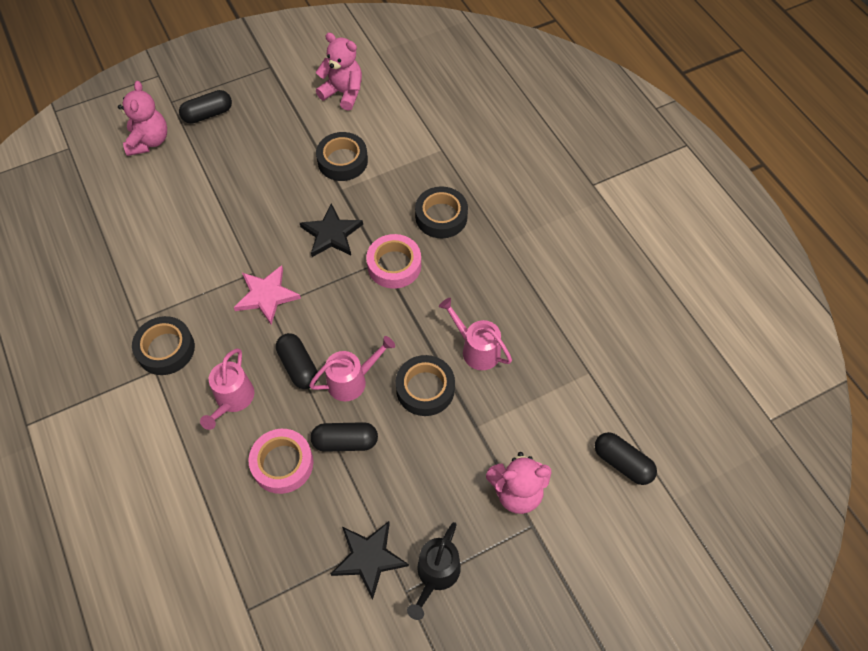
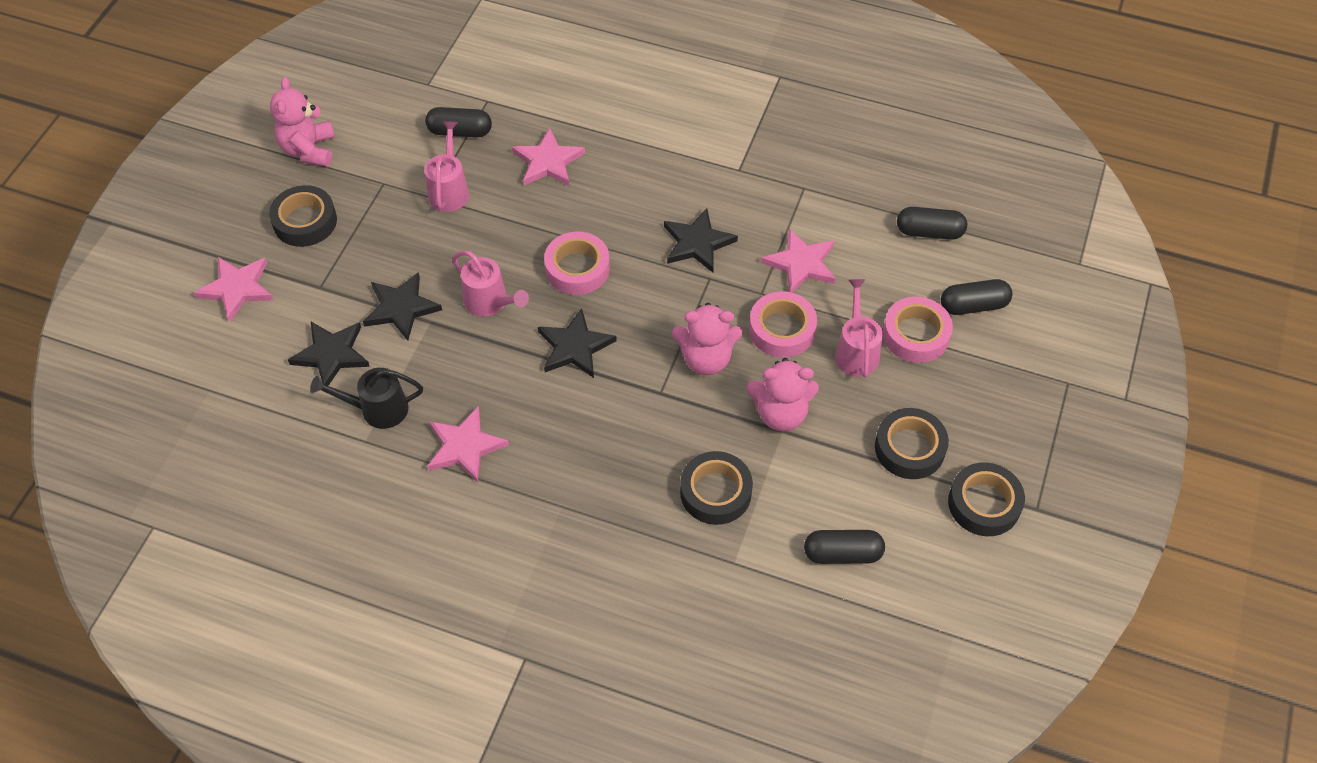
black star: 2 -> 4
pink star: 1 -> 4
pink tape: 2 -> 3

